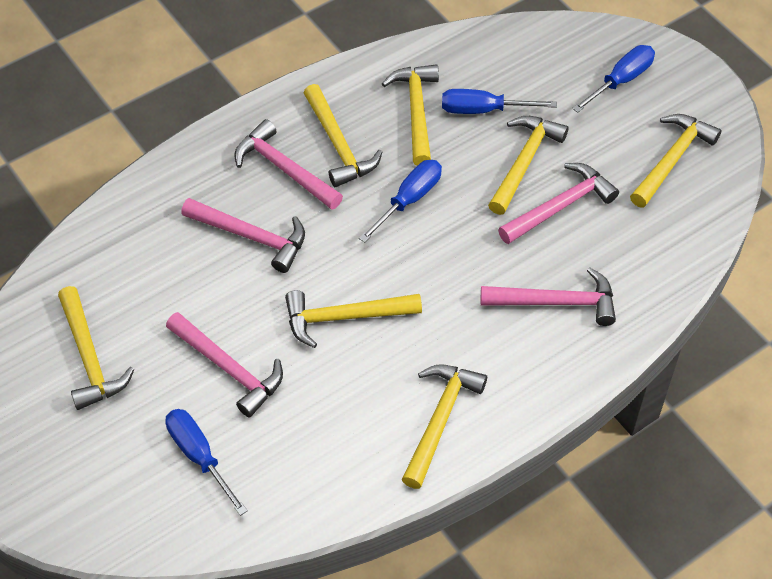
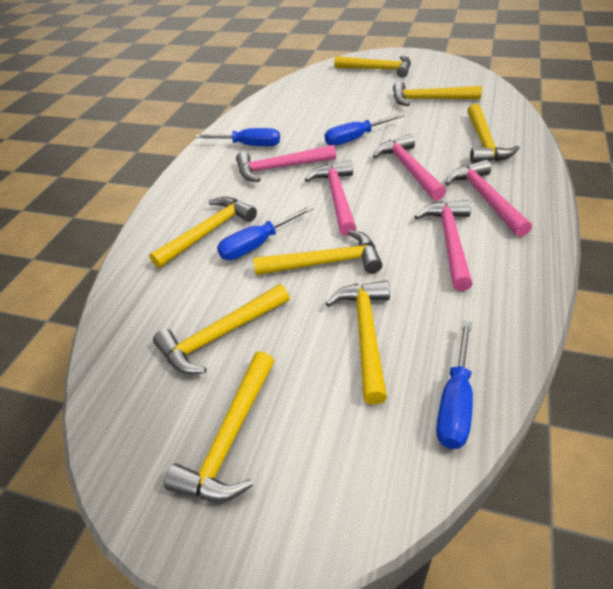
yellow hammer: 7 -> 8

